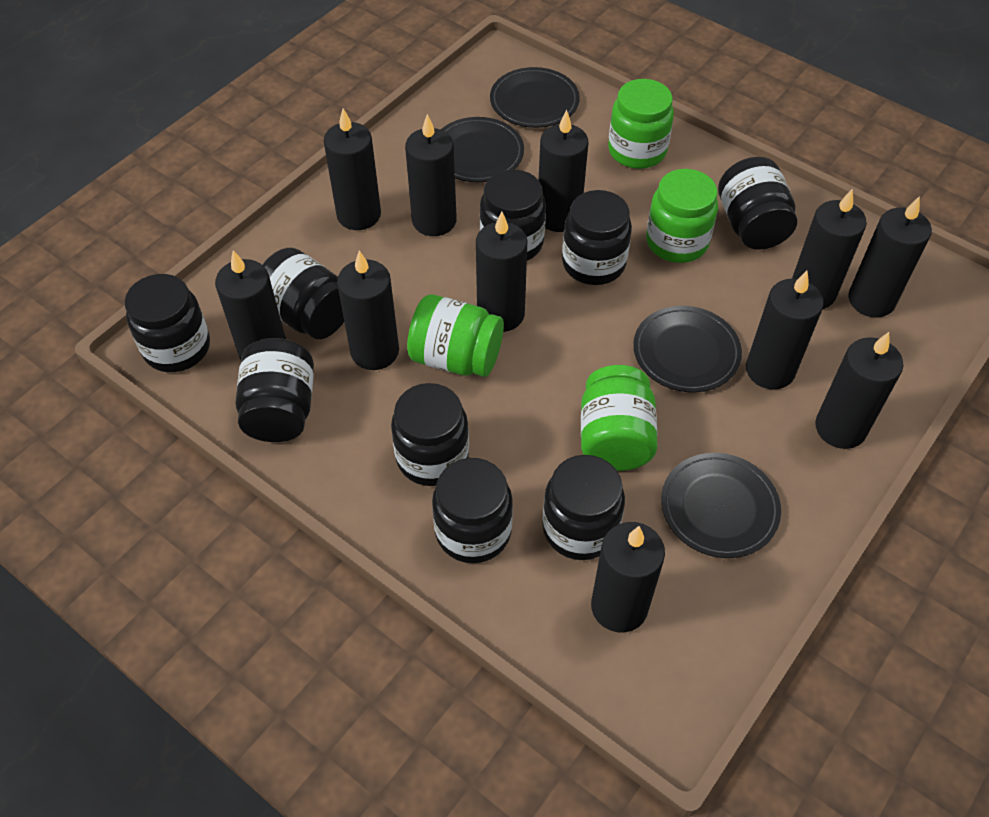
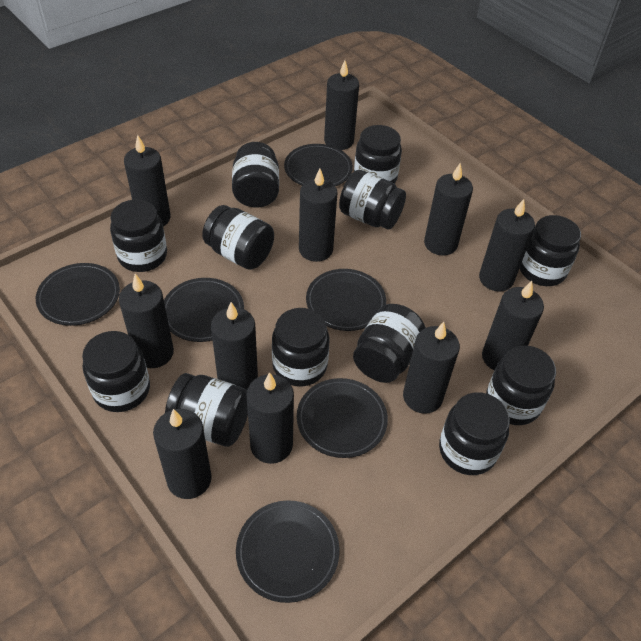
black jar: 9 -> 12
black plate: 4 -> 6
green jar: 4 -> 0

